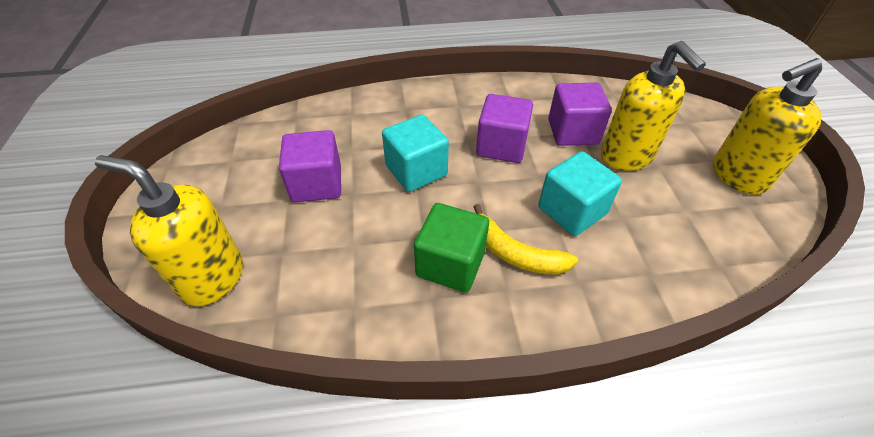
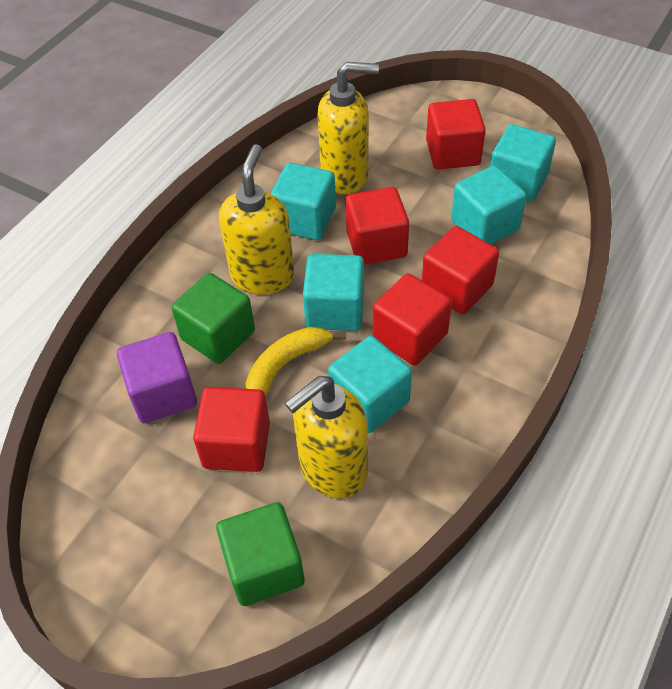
green cube: 1 -> 2
purple cube: 3 -> 1
red cube: 0 -> 5
turquoise cube: 2 -> 5

